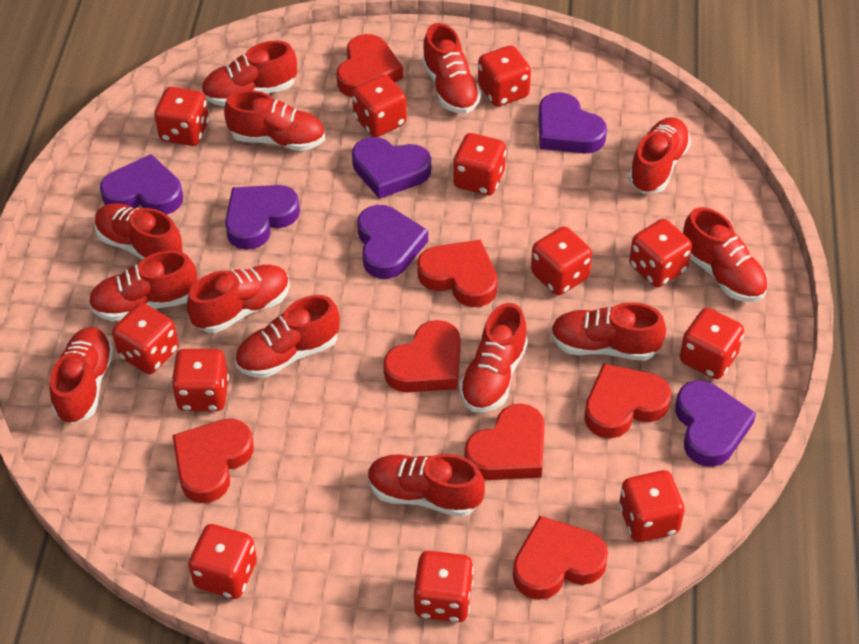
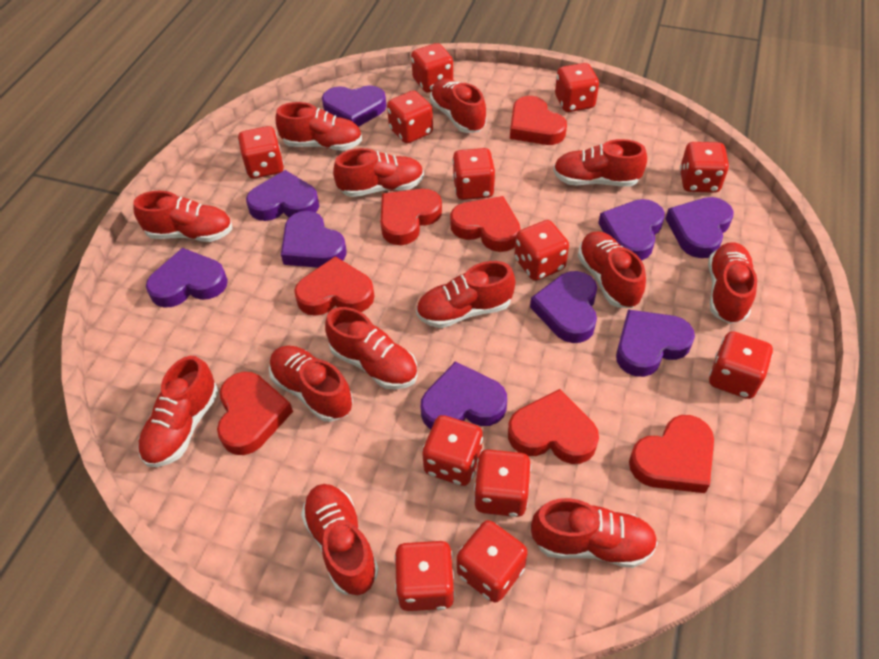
purple heart: 6 -> 9

